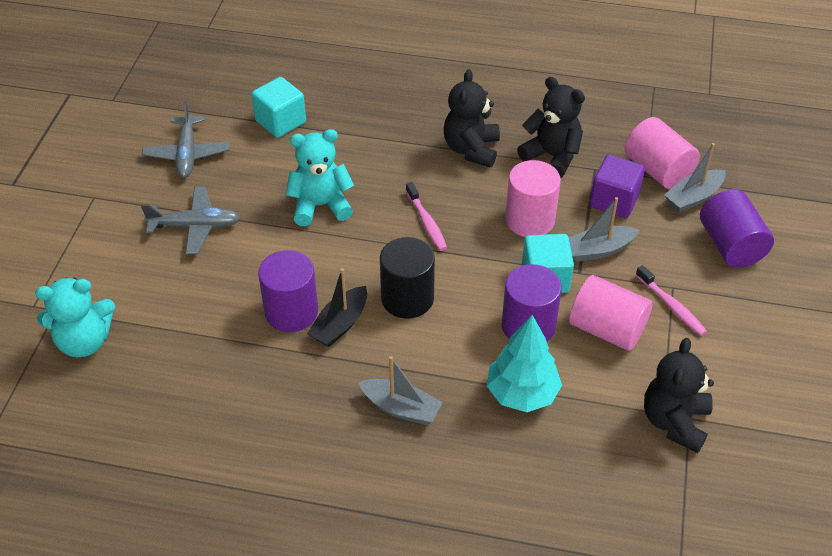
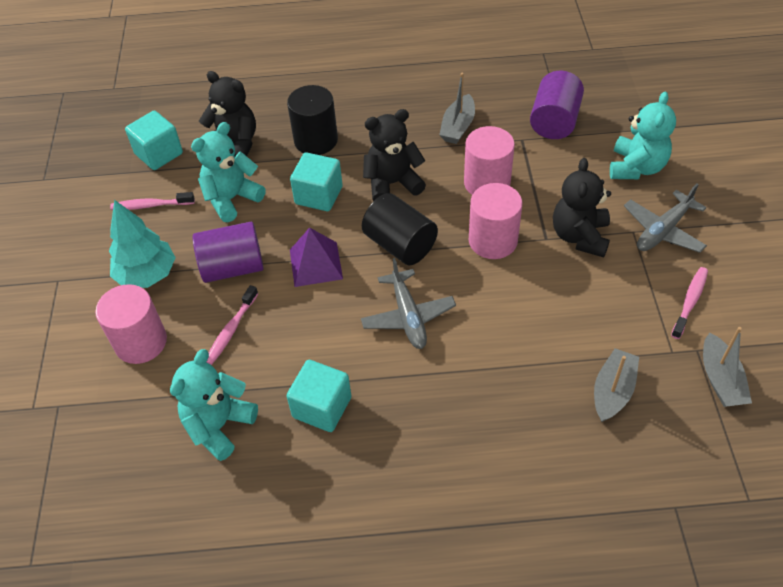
black boat: 1 -> 0
black cylinder: 1 -> 2
pink toothbrush: 2 -> 3
purple cube: 1 -> 0
purple cylinder: 3 -> 2
purple pyramid: 0 -> 1
turquoise cube: 2 -> 3
turquoise teddy bear: 2 -> 3

